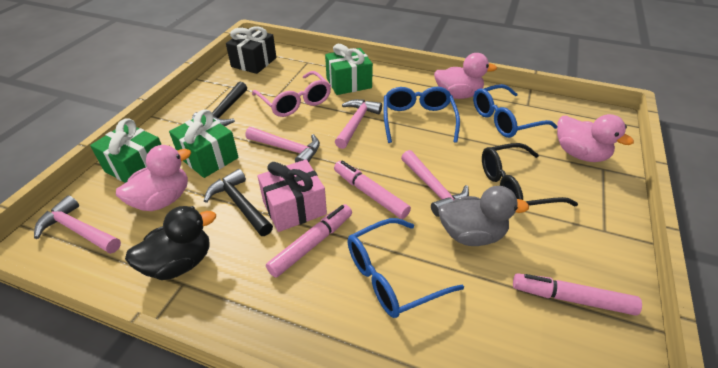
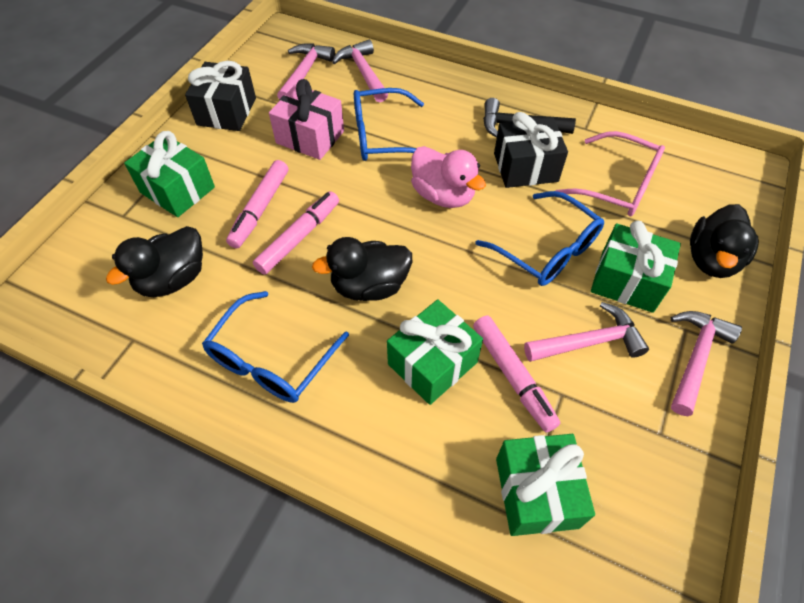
black duck: 1 -> 3
black gift: 1 -> 2
black glasses: 1 -> 0
black hammer: 2 -> 1
green gift: 3 -> 4
grey duck: 1 -> 0
pink duck: 3 -> 1

